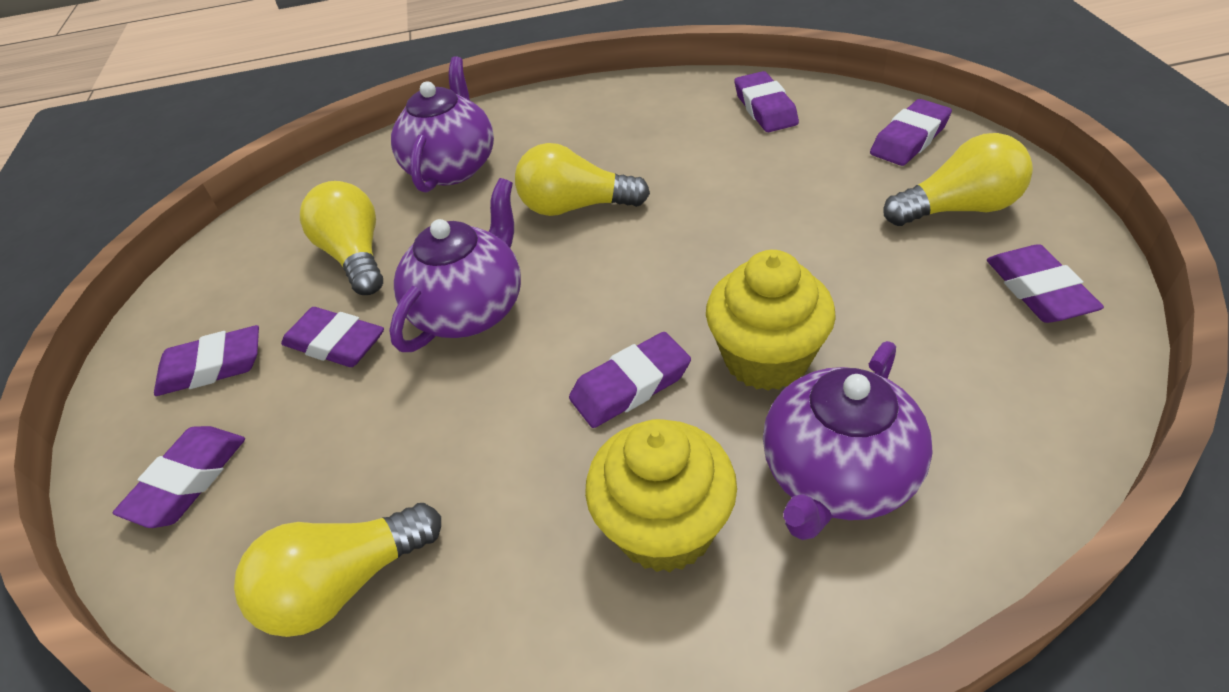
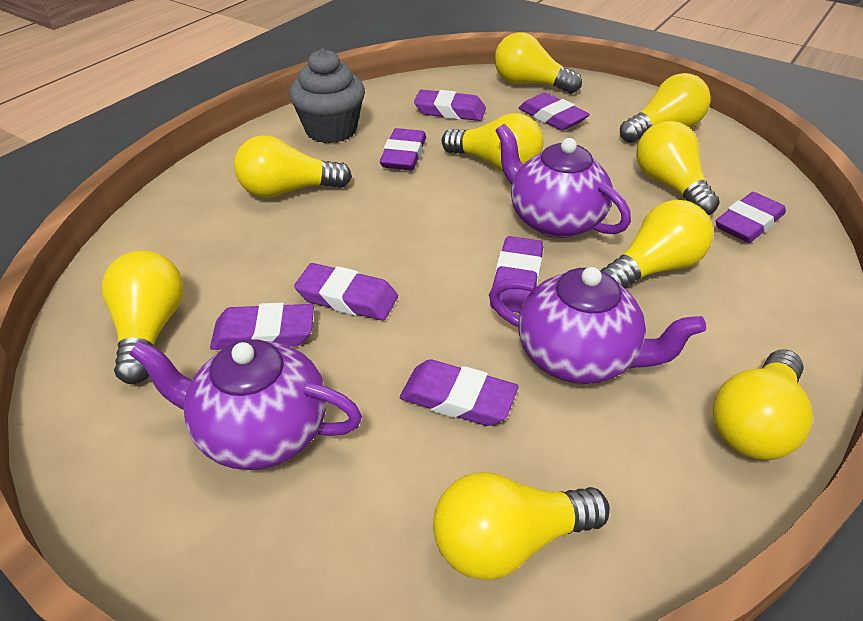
grey cupcake: 0 -> 1
purple eraser: 7 -> 8
yellow cupcake: 2 -> 0
yellow light bulb: 4 -> 9

